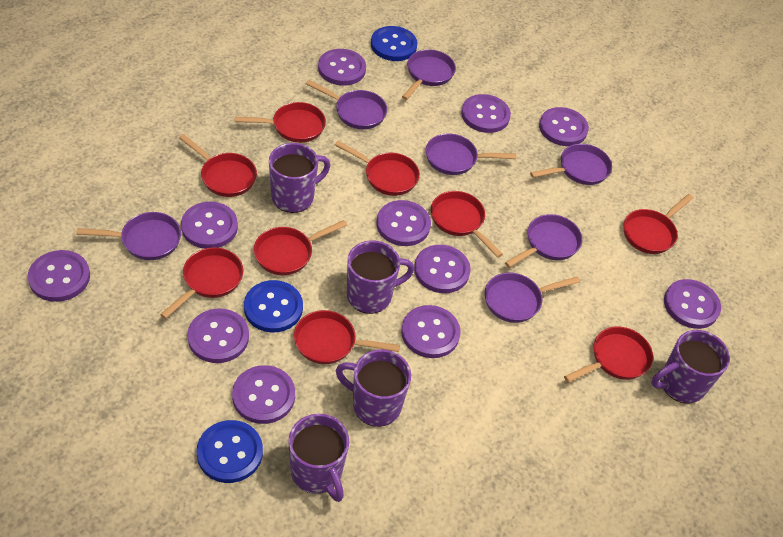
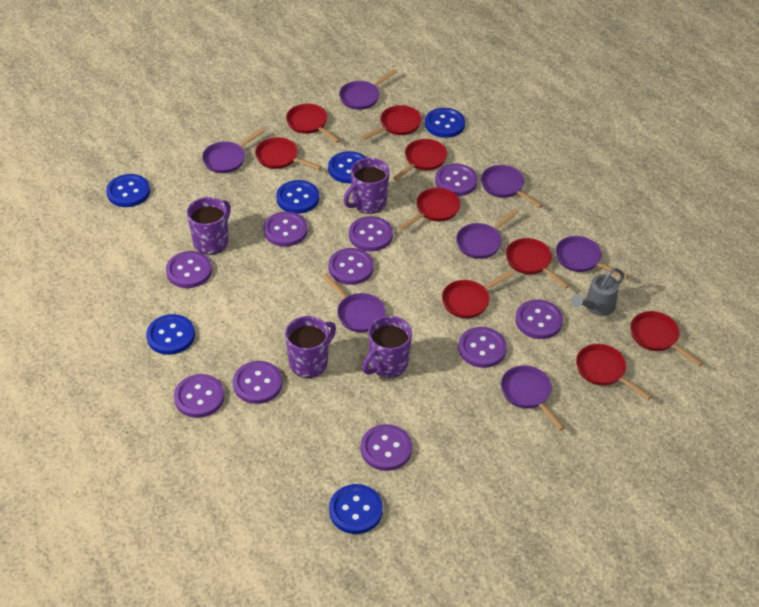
blue button: 3 -> 6
grey watering can: 0 -> 1
purple button: 11 -> 10
purple mug: 5 -> 4

